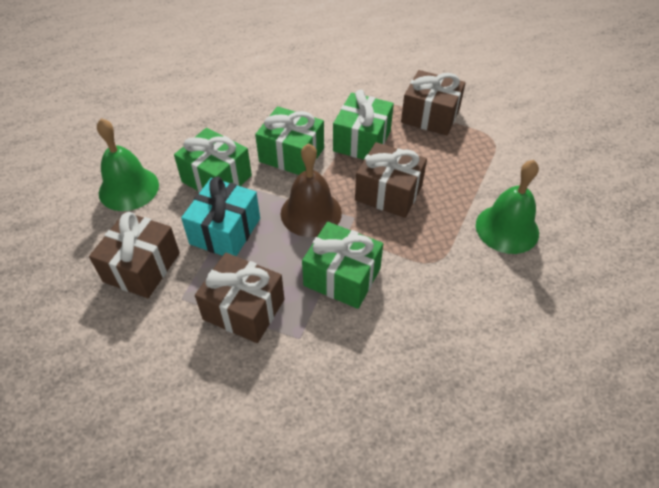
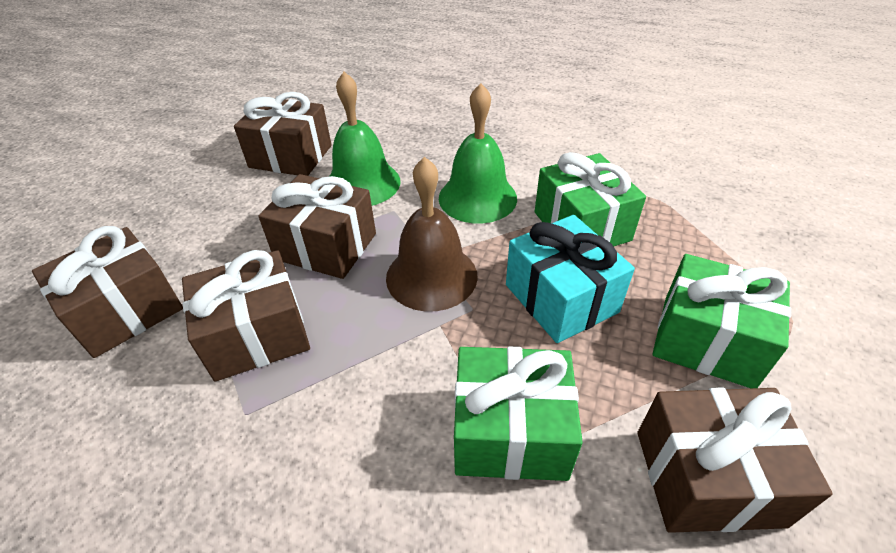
brown gift: 4 -> 5
green gift: 4 -> 3

